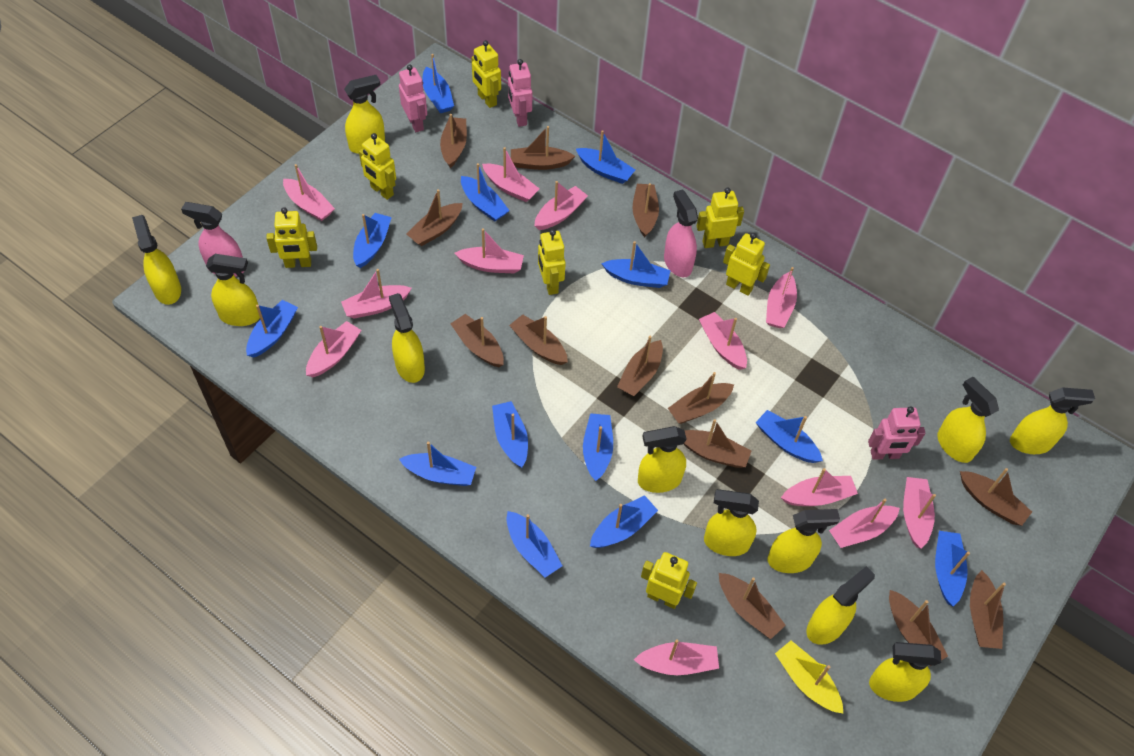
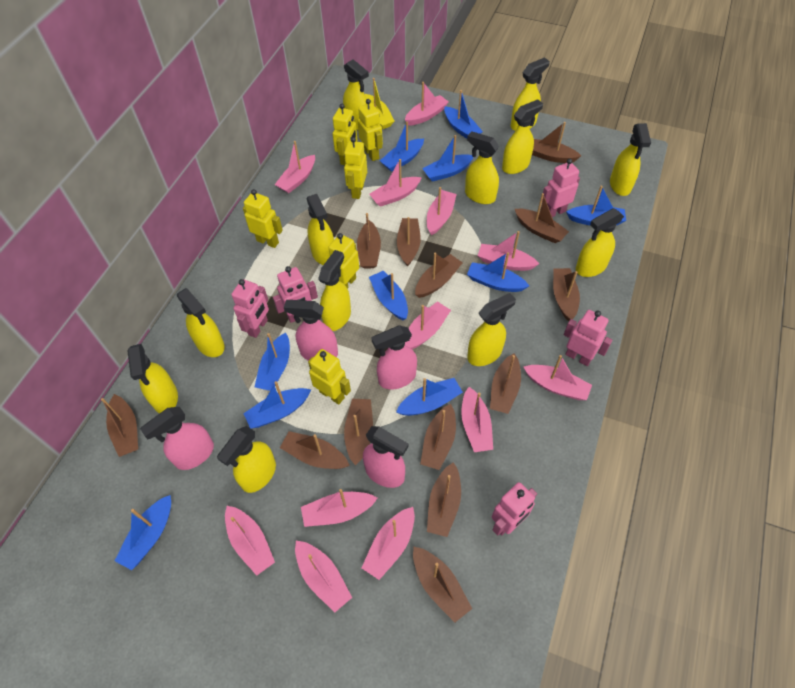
blue boat: 13 -> 10
pink robot: 3 -> 5
pink spray bottle: 2 -> 4
yellow robot: 7 -> 6
yellow spray bottle: 11 -> 12

